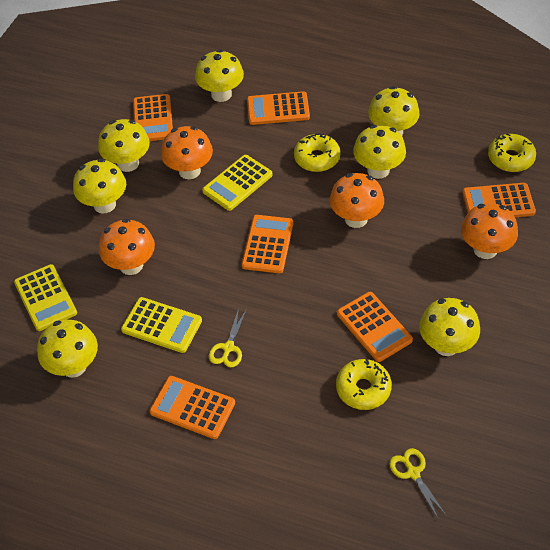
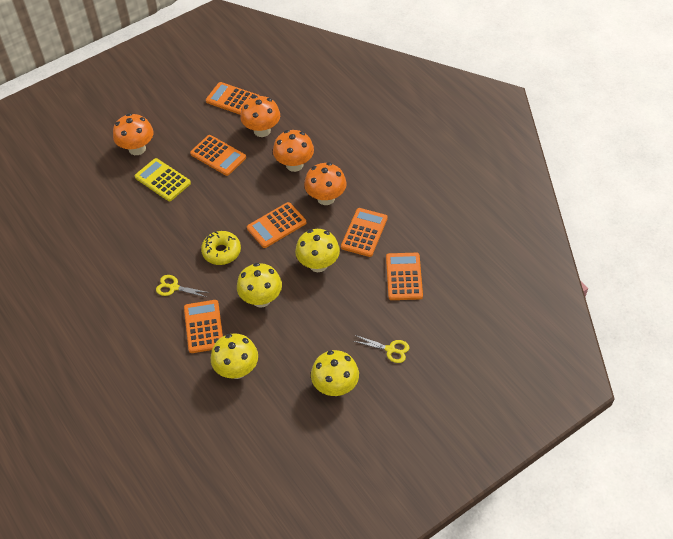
yellow calculator: 3 -> 1
yellow donut: 3 -> 1
yellow mushroom: 7 -> 4

